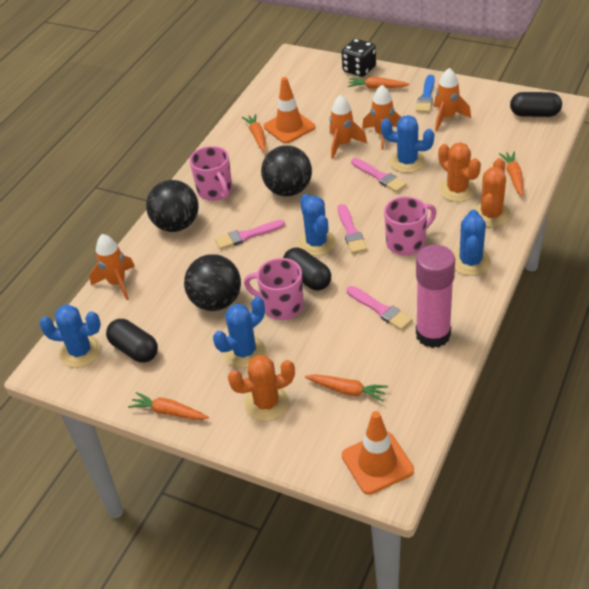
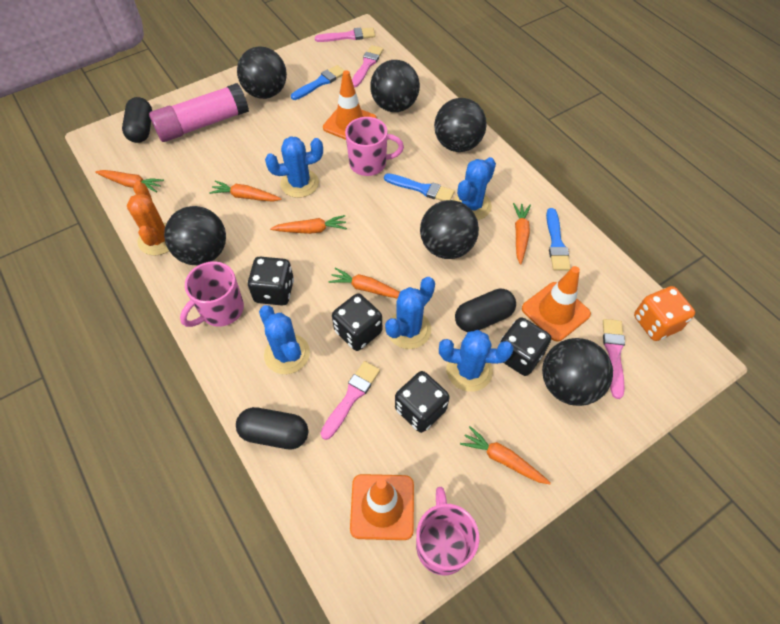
black ball: 3 -> 6
black dice: 1 -> 4
blue brush: 1 -> 3
orange cactus: 3 -> 1
orange carrot: 5 -> 6
orange dice: 0 -> 1
orange rocket: 4 -> 0
orange traffic cone: 2 -> 3

